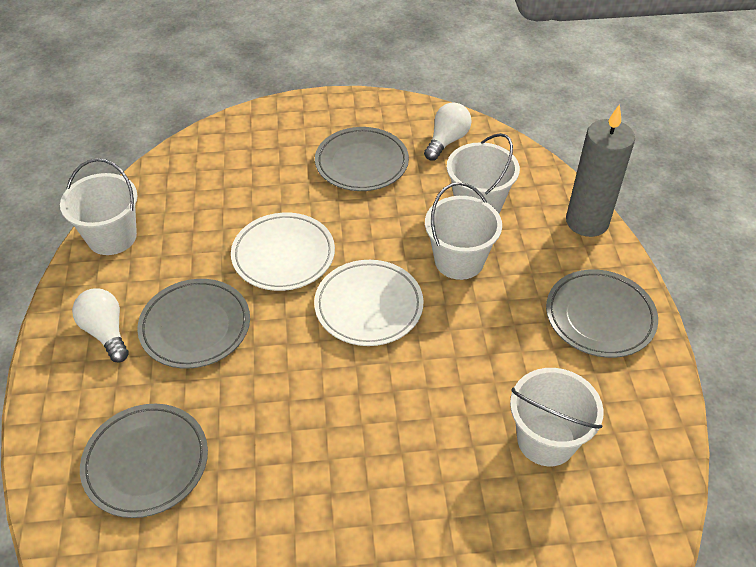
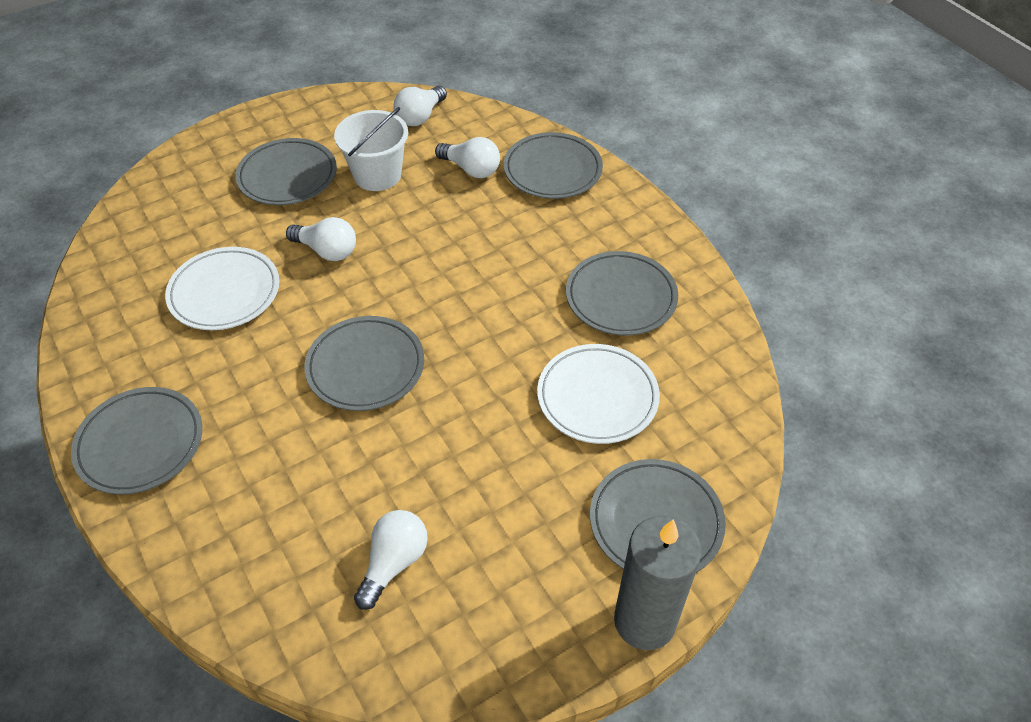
grey plate: 4 -> 6
white bucket: 4 -> 1
white light bulb: 2 -> 4

